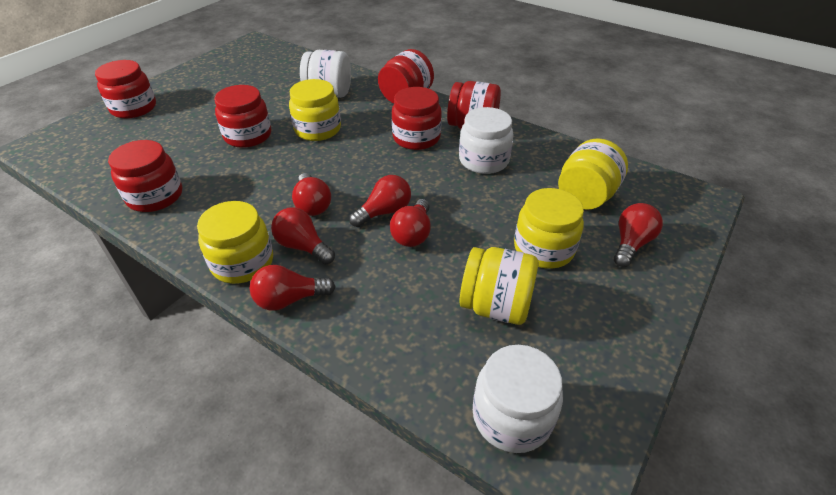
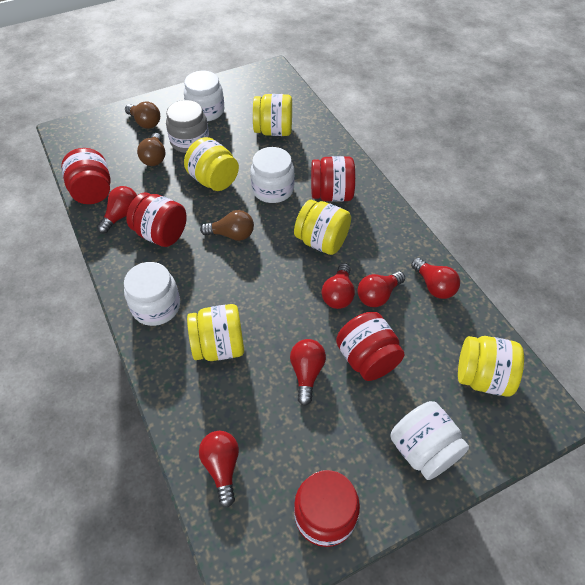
brown light bulb: 0 -> 3
grey jar: 0 -> 1
red jar: 6 -> 5
white jar: 3 -> 4

